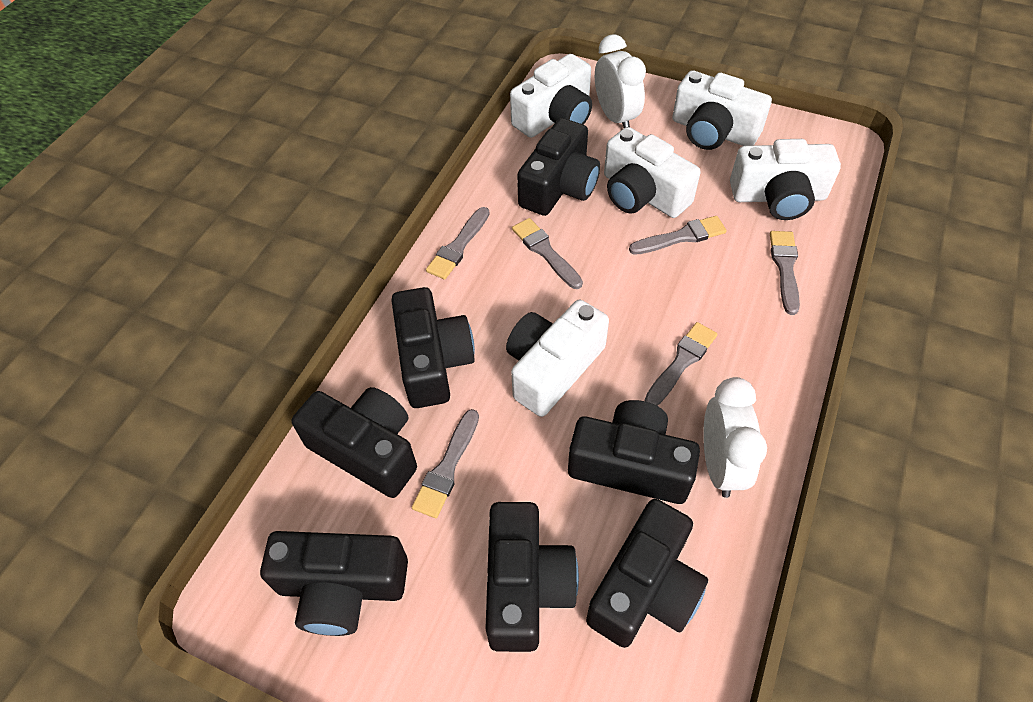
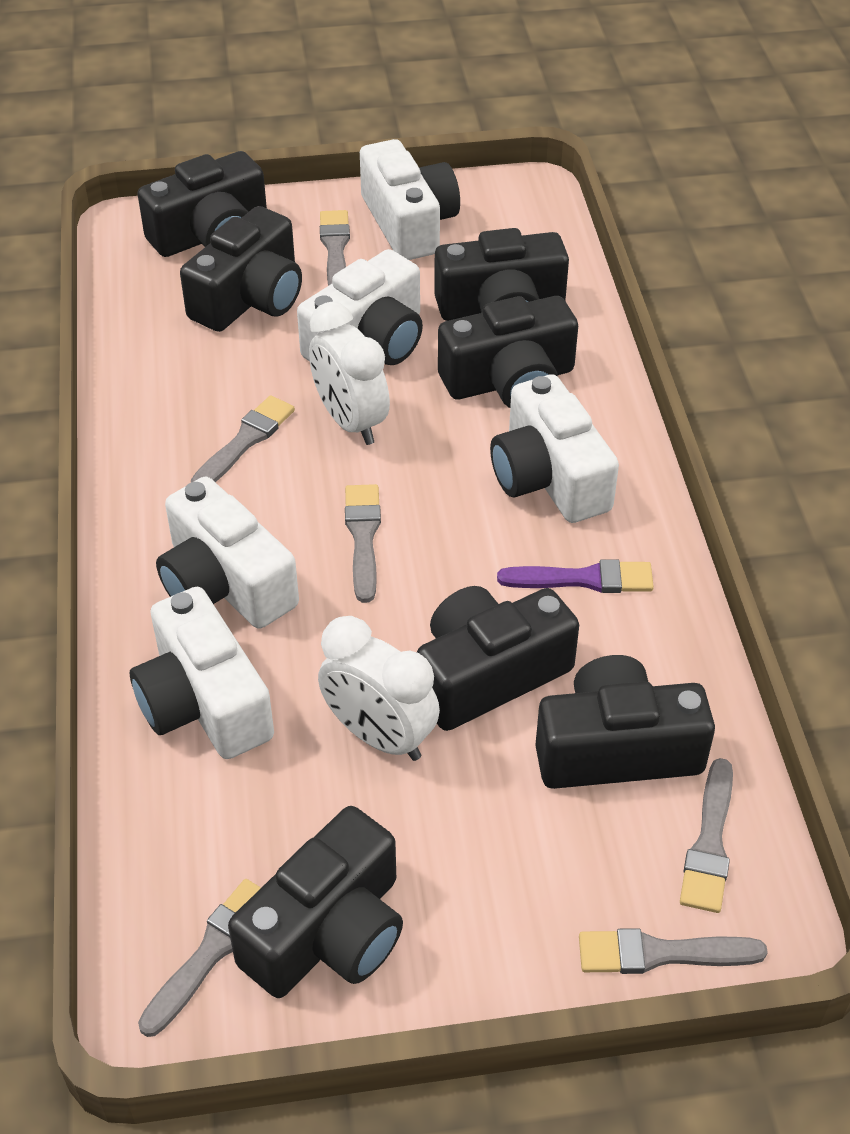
purple brush: 0 -> 1

